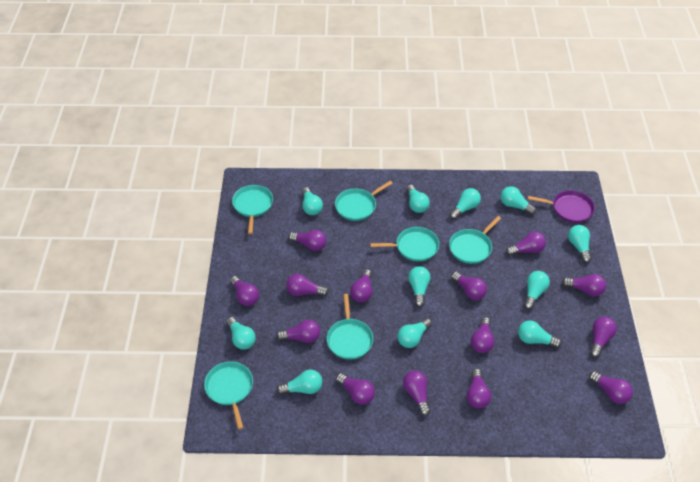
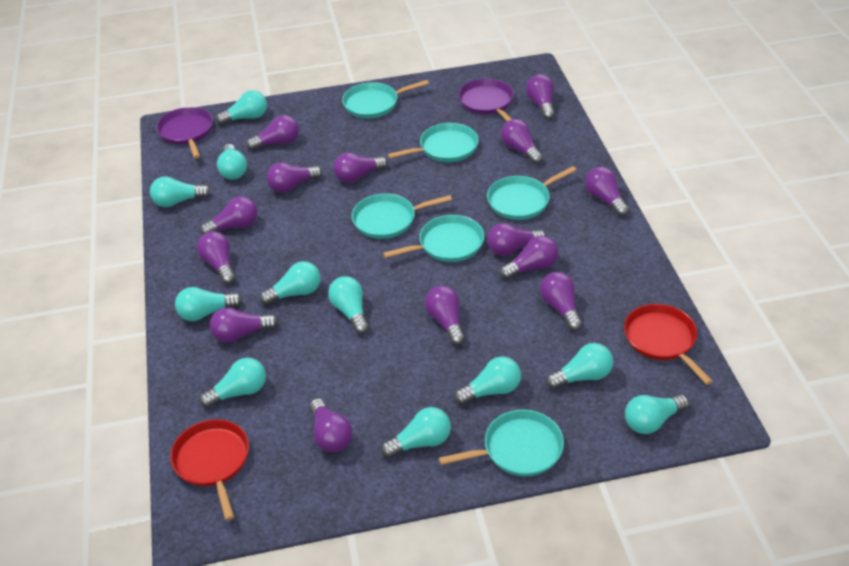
purple pan: 1 -> 2
red pan: 0 -> 2

